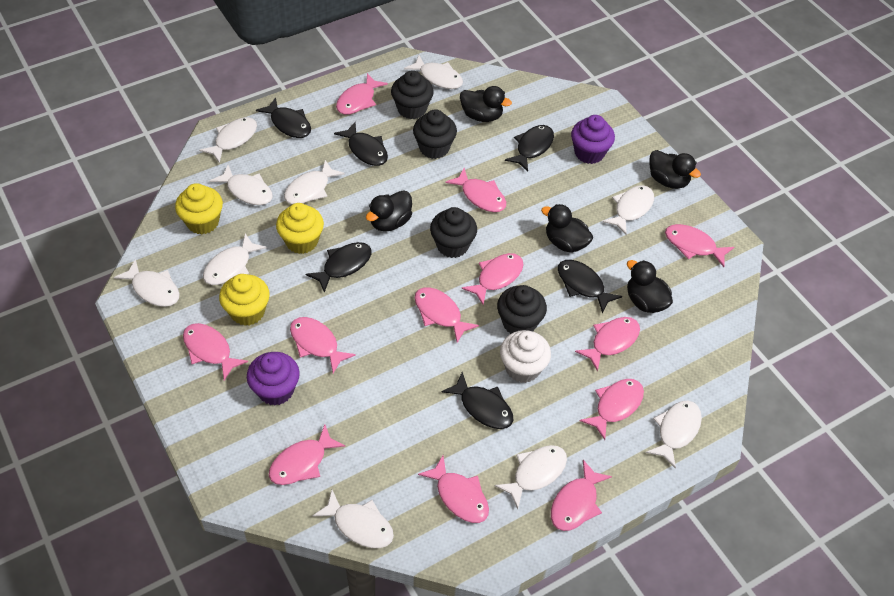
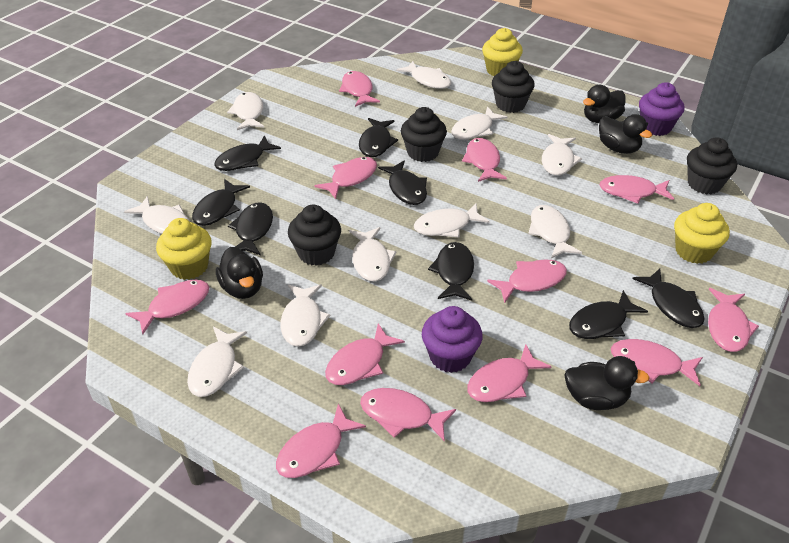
black duck: 5 -> 4
black fish: 6 -> 8
white cupcake: 1 -> 0

